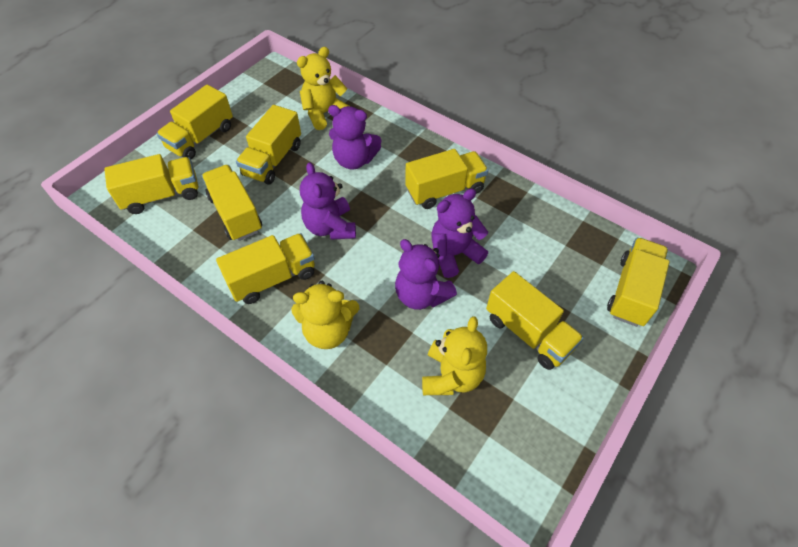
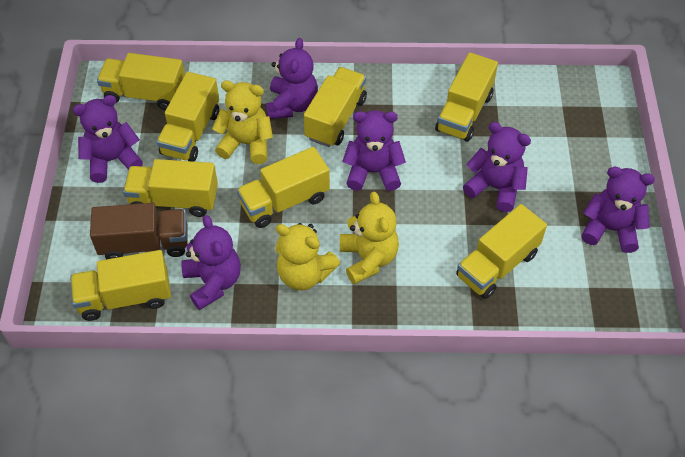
brown truck: 0 -> 1
purple teddy bear: 4 -> 6

